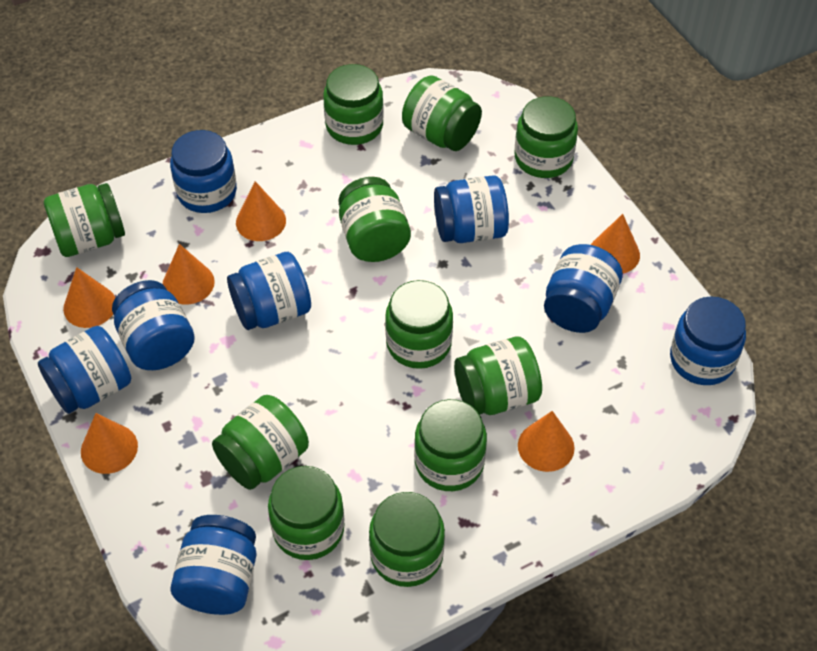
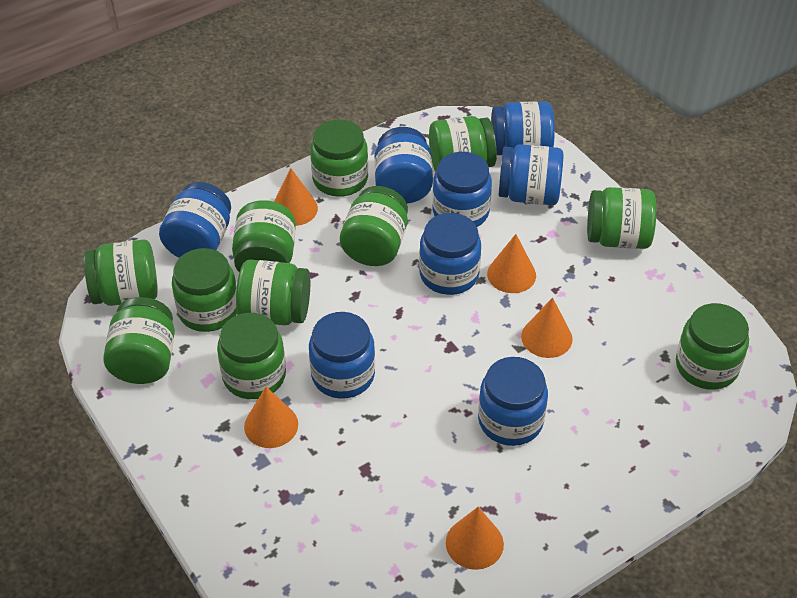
orange cone: 6 -> 5

